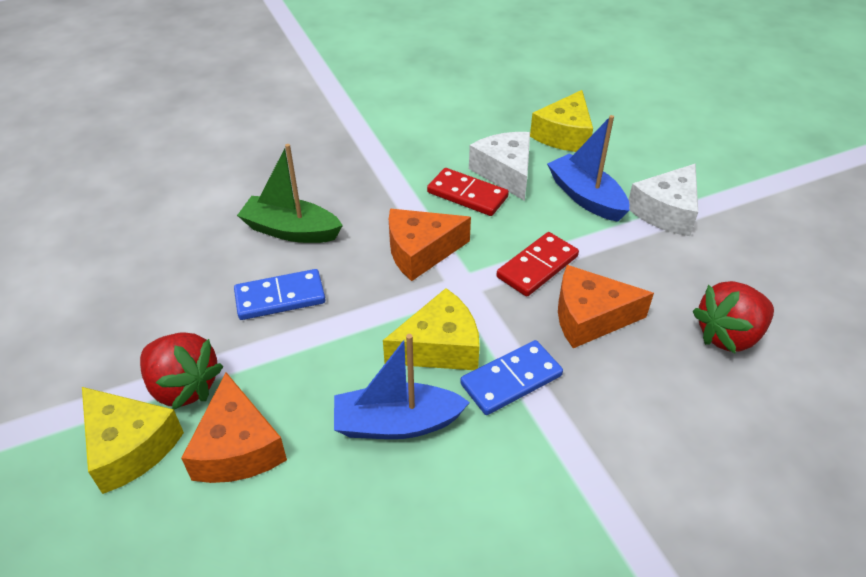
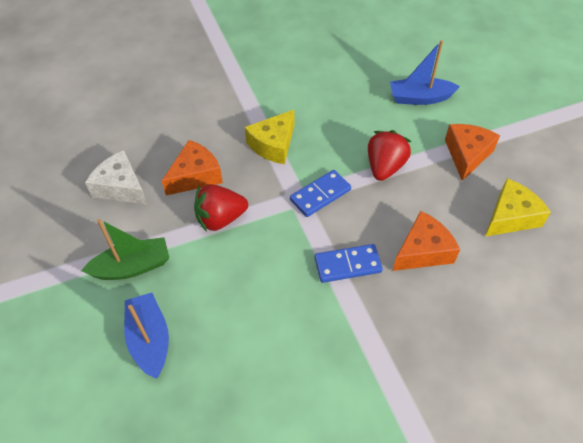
red domino: 2 -> 0
white cheese: 2 -> 1
yellow cheese: 3 -> 2

